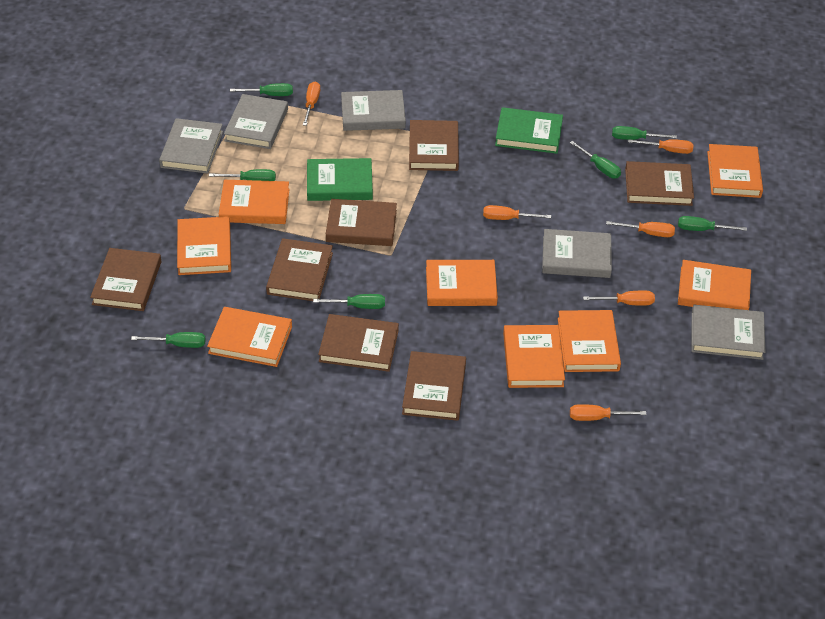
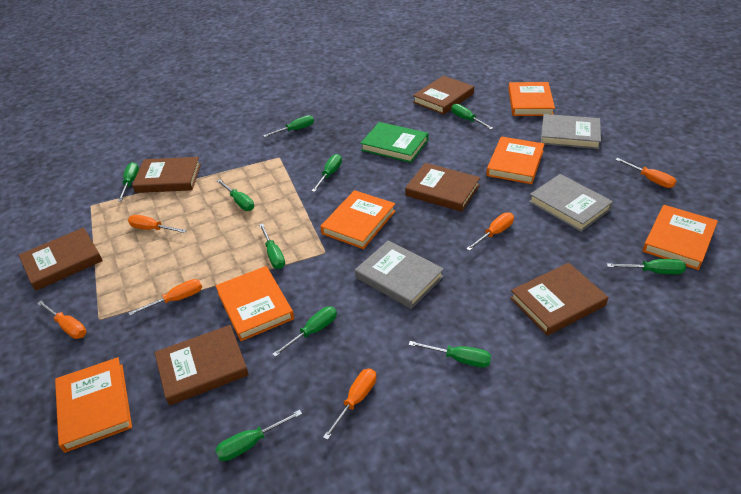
brown book: 7 -> 6
green book: 2 -> 1
green screwdriver: 7 -> 10
grey book: 5 -> 3
orange book: 8 -> 6

